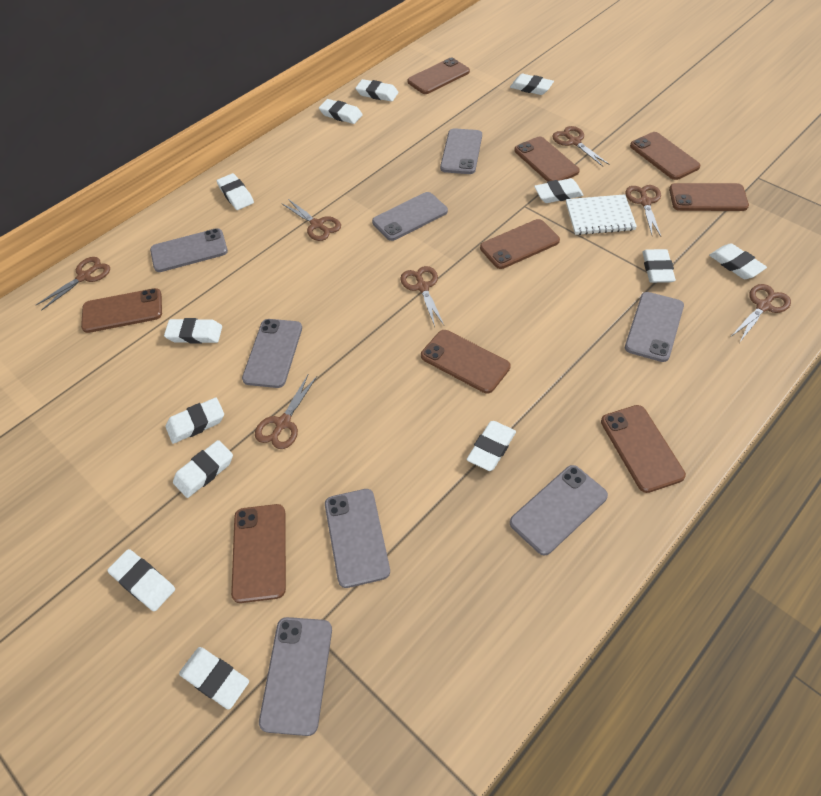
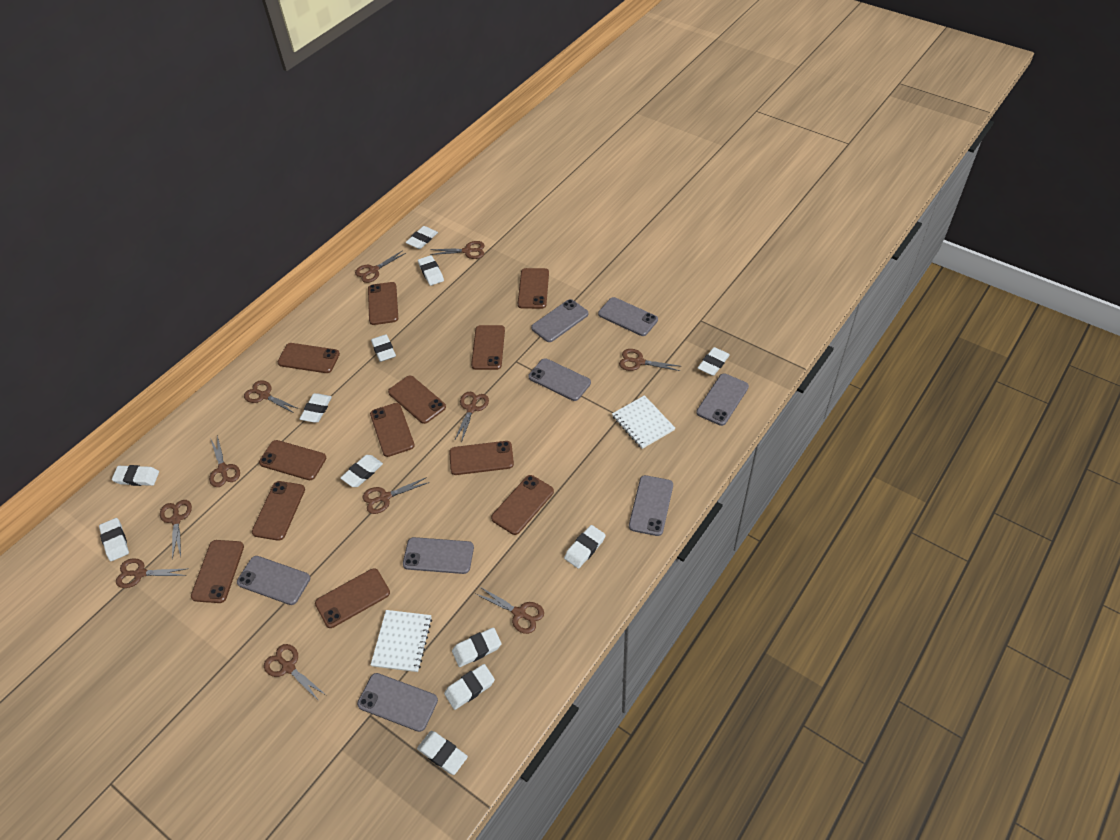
brown phone: 9 -> 12
brown scissors: 7 -> 11
white eraser: 13 -> 12
white notebook: 1 -> 2

